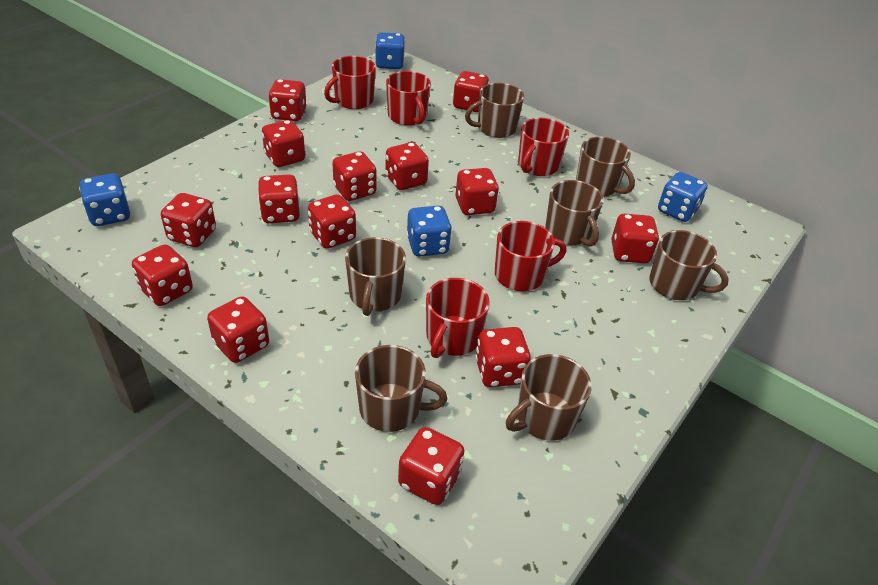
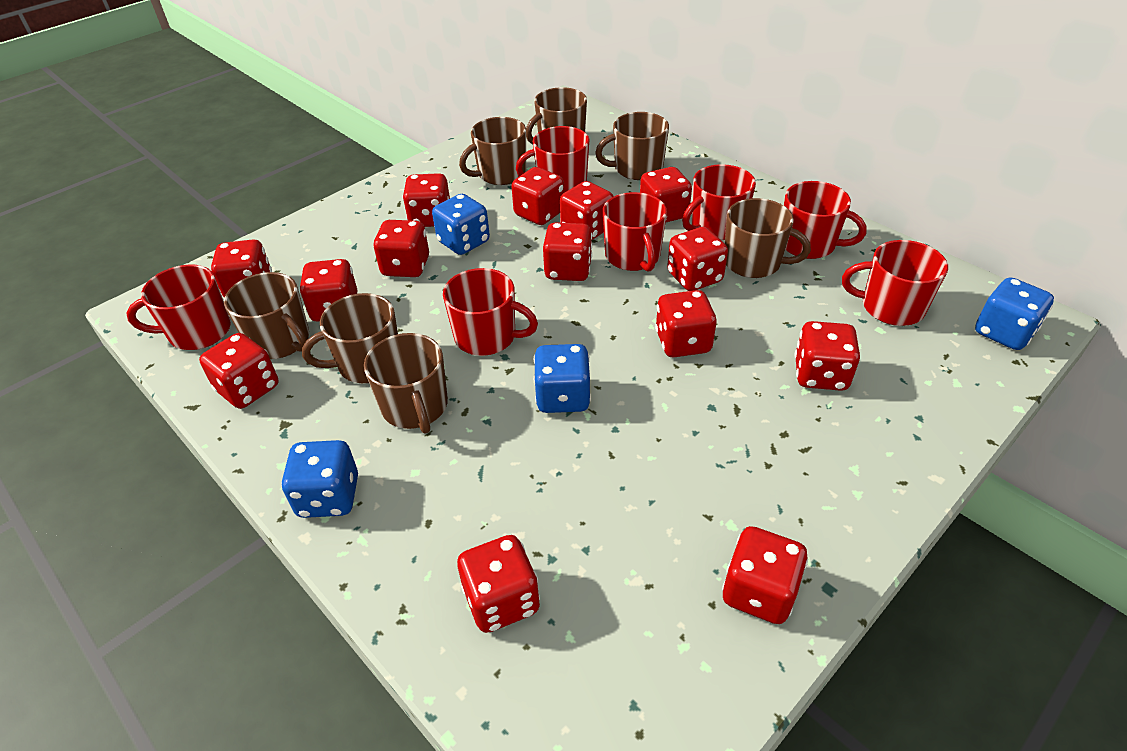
red mug: 5 -> 7

